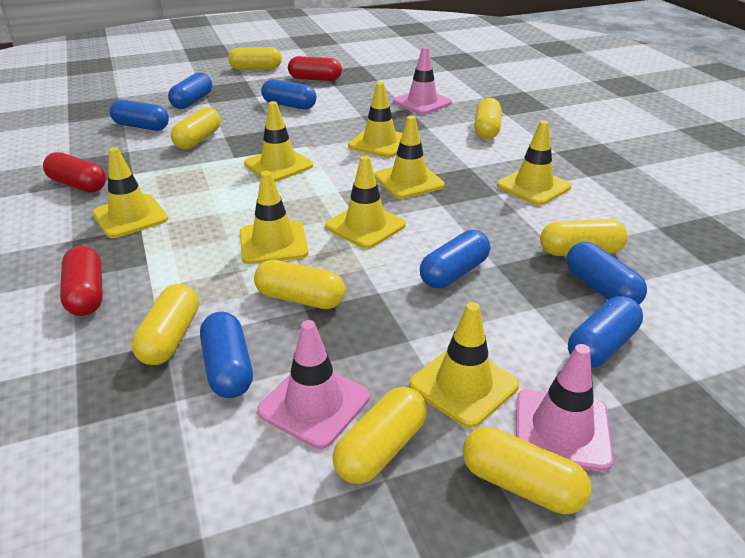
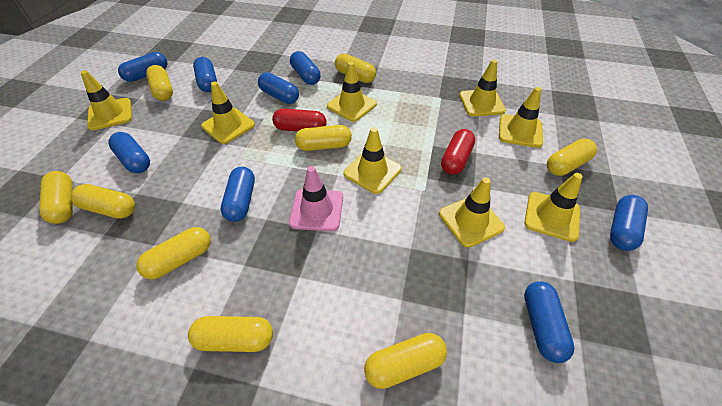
blue capsule: 7 -> 8
pink traffic cone: 3 -> 1
red capsule: 3 -> 2
yellow capsule: 8 -> 9

